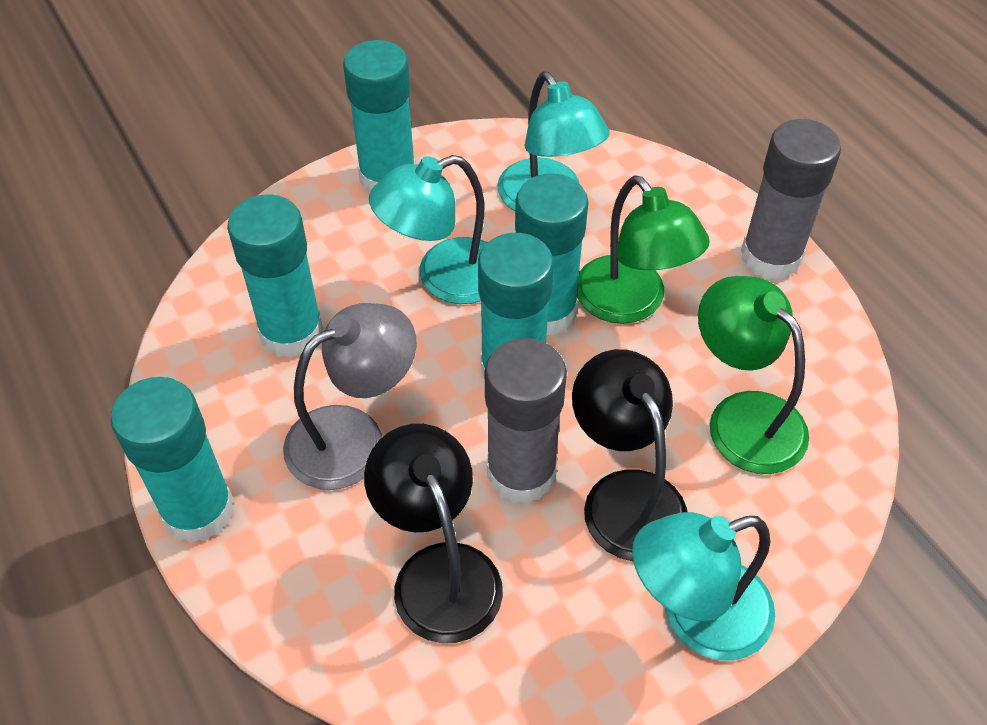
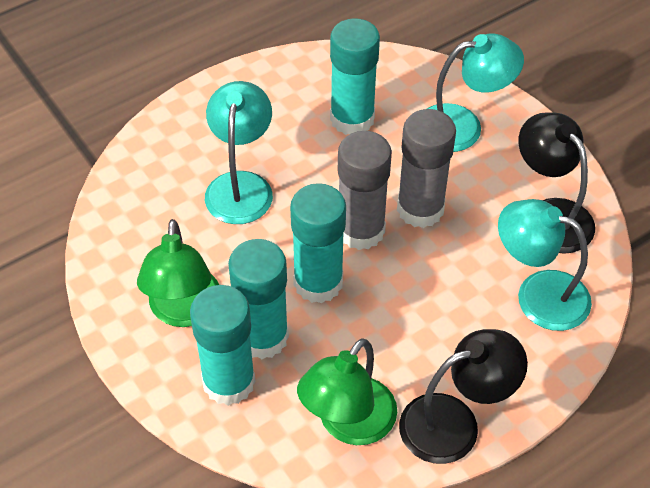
grey lamp: 1 -> 0
turquoise glue stick: 5 -> 4

